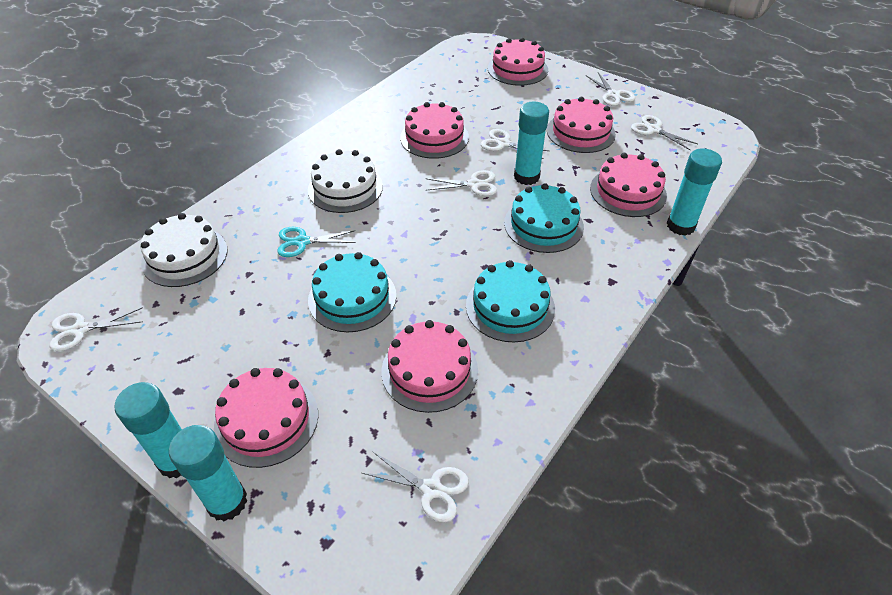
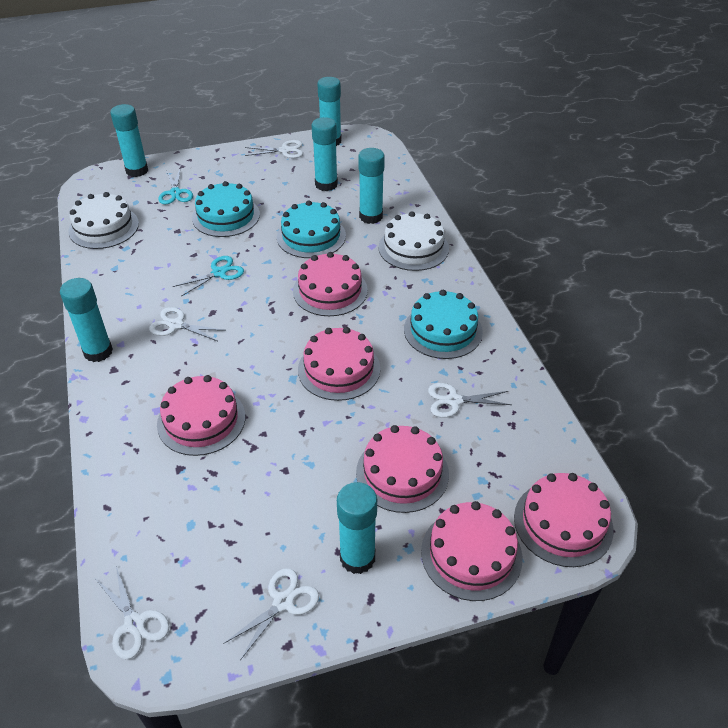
turquoise glue stick: 4 -> 6
turquoise scissors: 1 -> 2
white scissors: 6 -> 5

